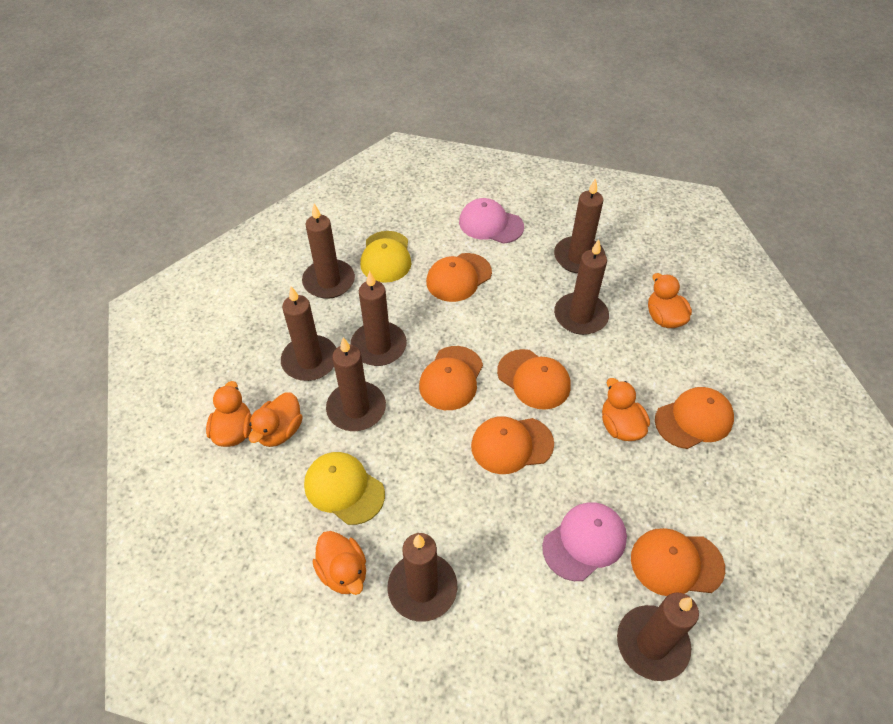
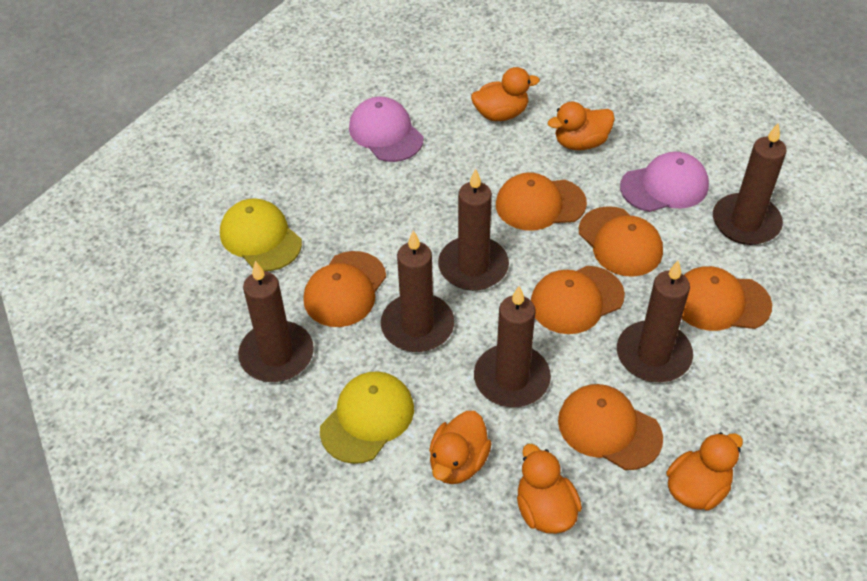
brown candle: 8 -> 6

